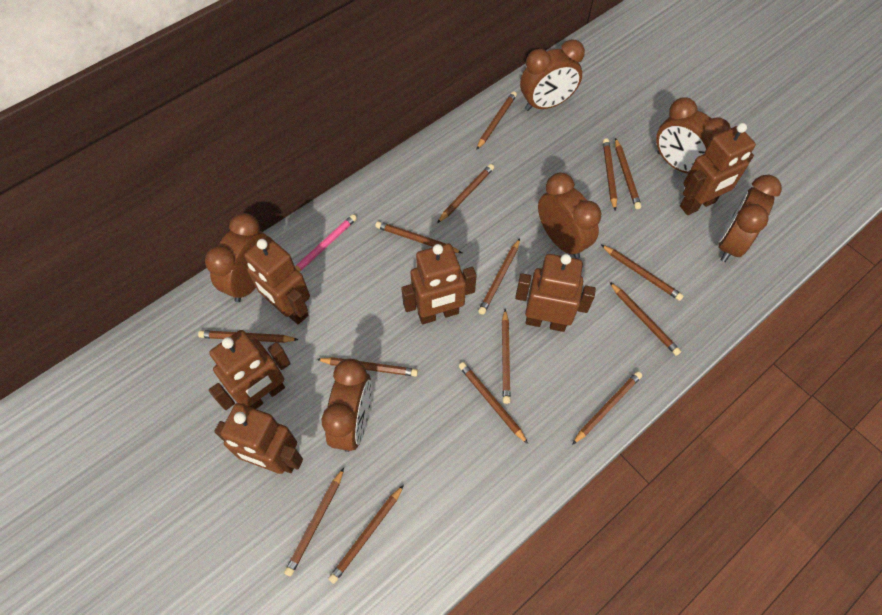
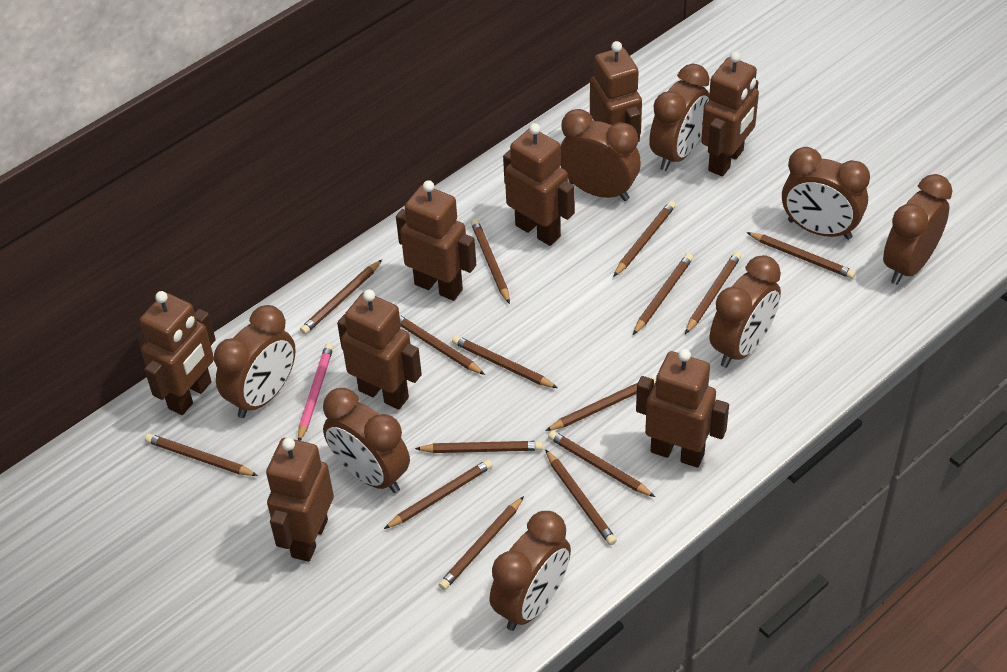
brown clock: 6 -> 8
brown robot: 6 -> 8

